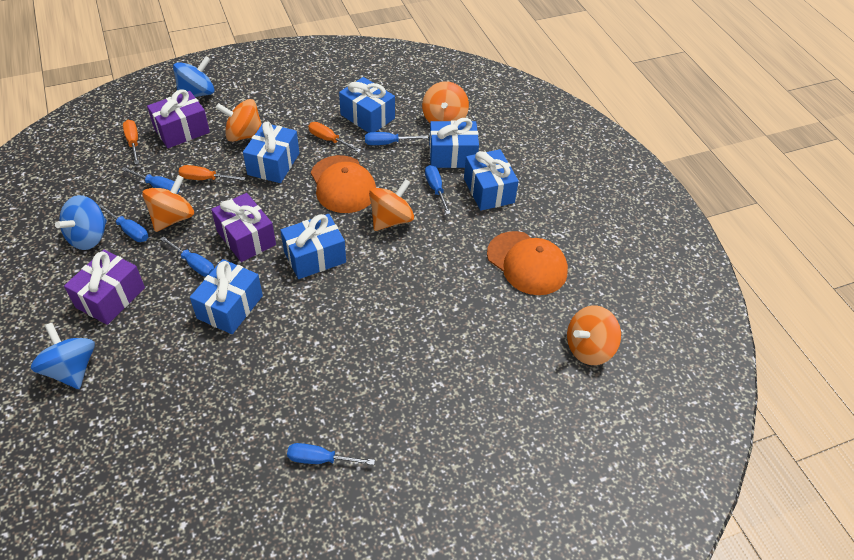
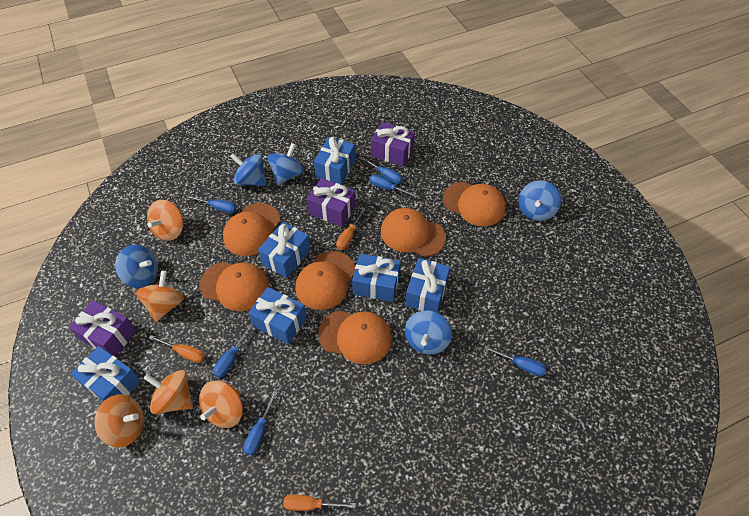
blue spinning top: 3 -> 5
orange cap: 2 -> 6

